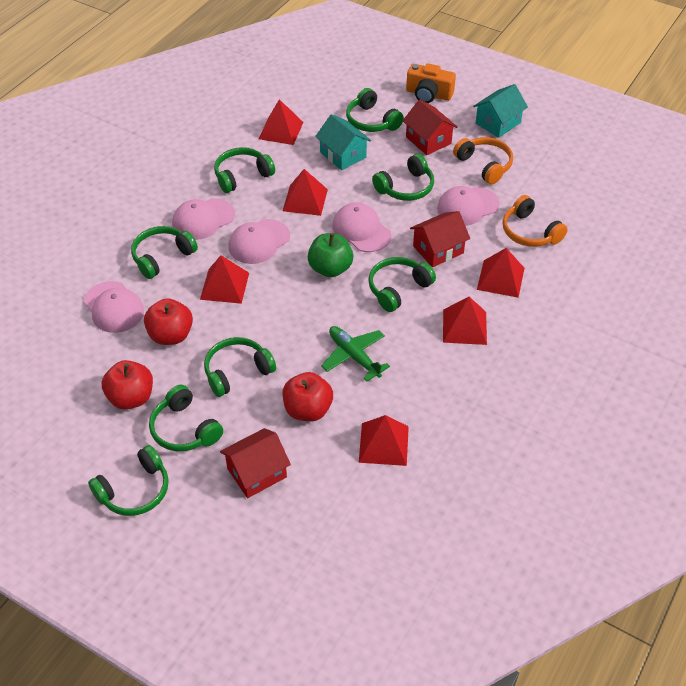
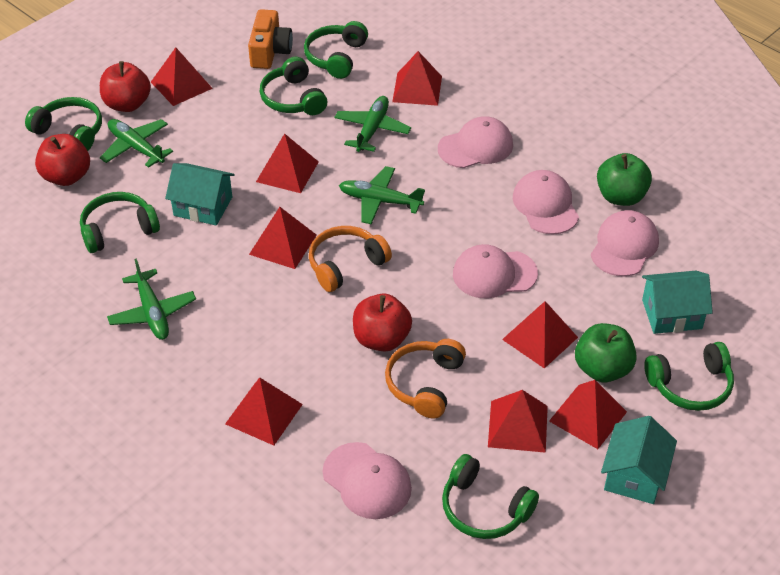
green apple: 1 -> 2
green headphones: 8 -> 6
green plane: 1 -> 4
red house: 3 -> 0
red pyramid: 6 -> 8
turquoise house: 2 -> 3

